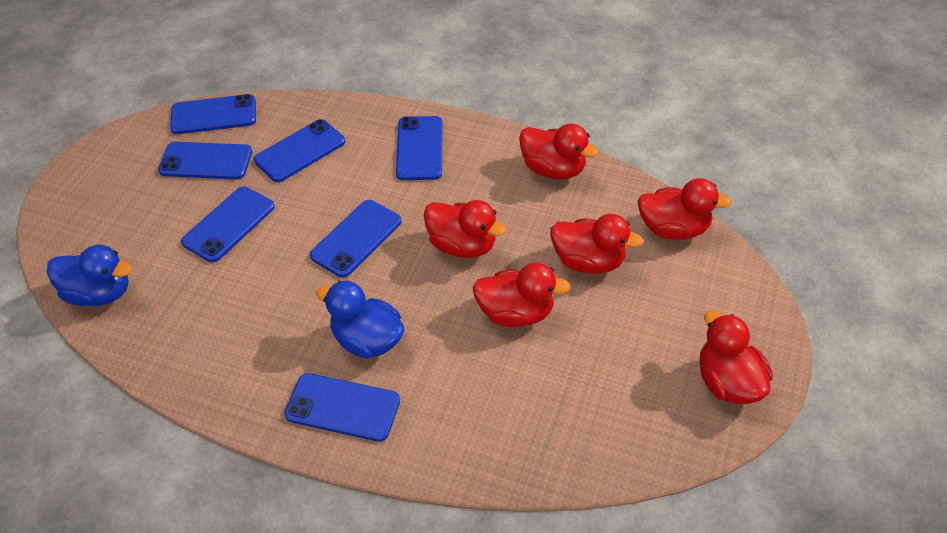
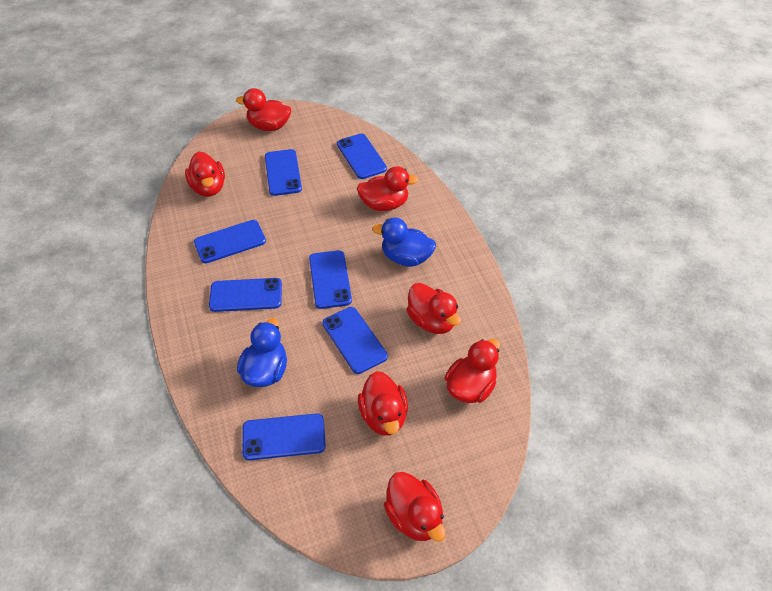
red duck: 6 -> 7

